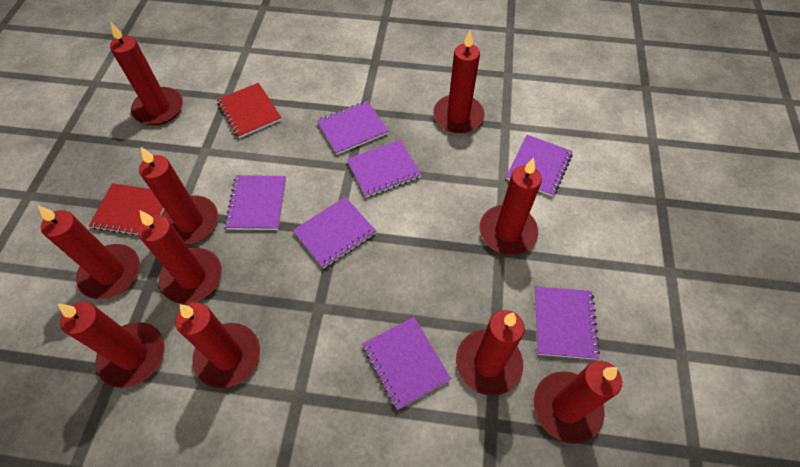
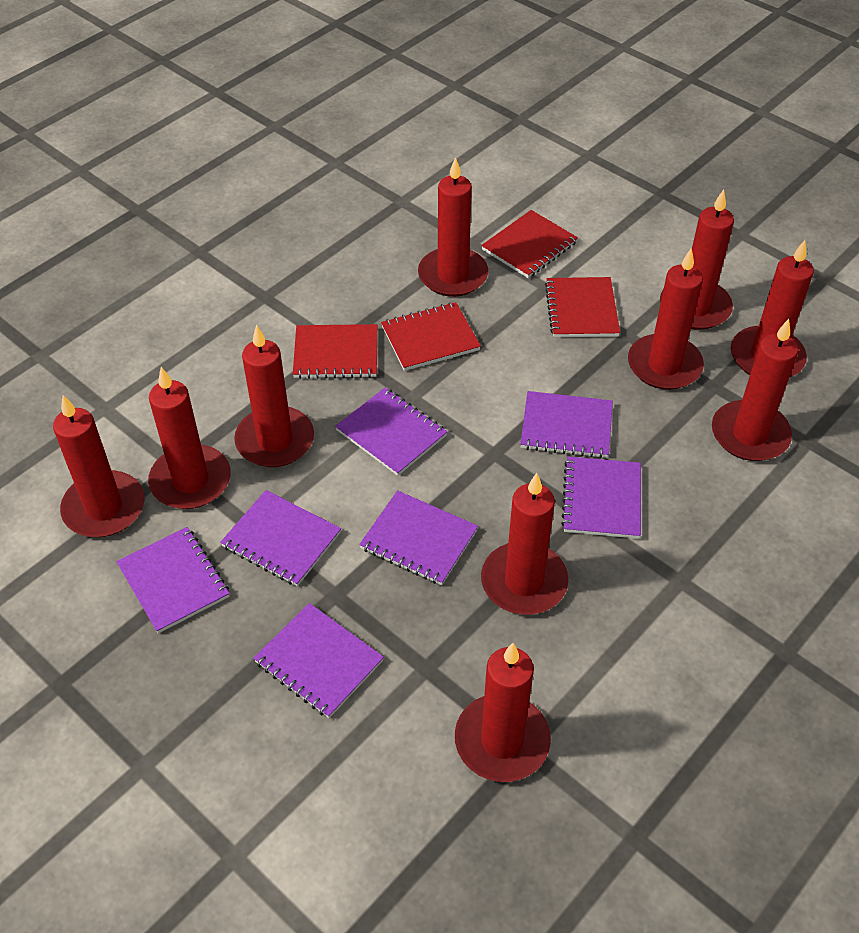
red notebook: 2 -> 4

